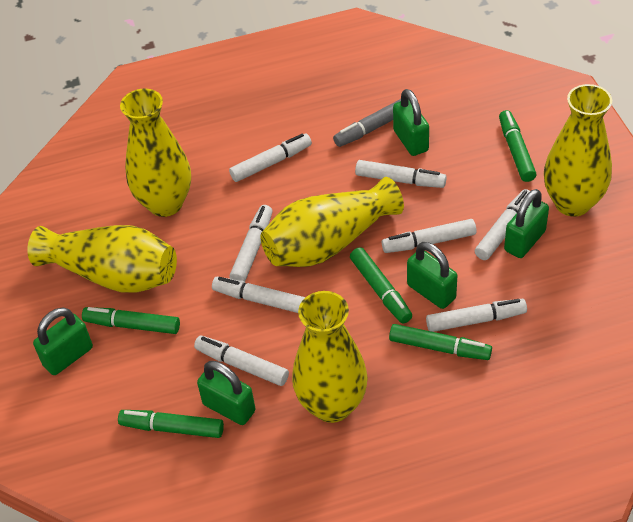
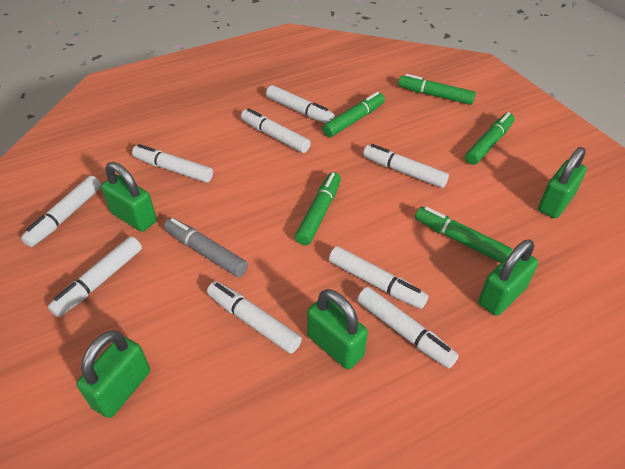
white marker: 8 -> 9
yellow vase: 5 -> 0

